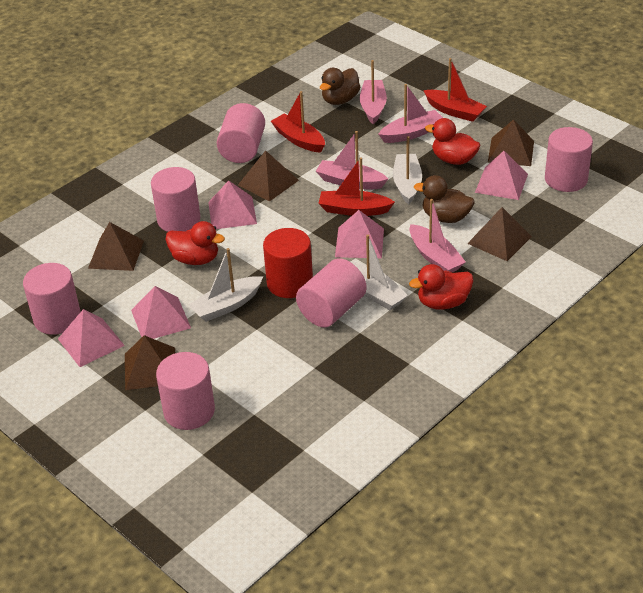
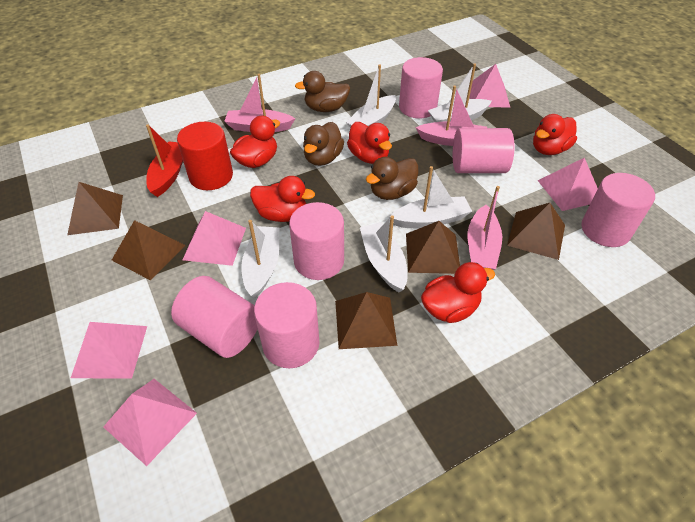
brown duck: 2 -> 3
pink boat: 4 -> 3
red boat: 3 -> 1
red duck: 3 -> 5
white boat: 3 -> 5

